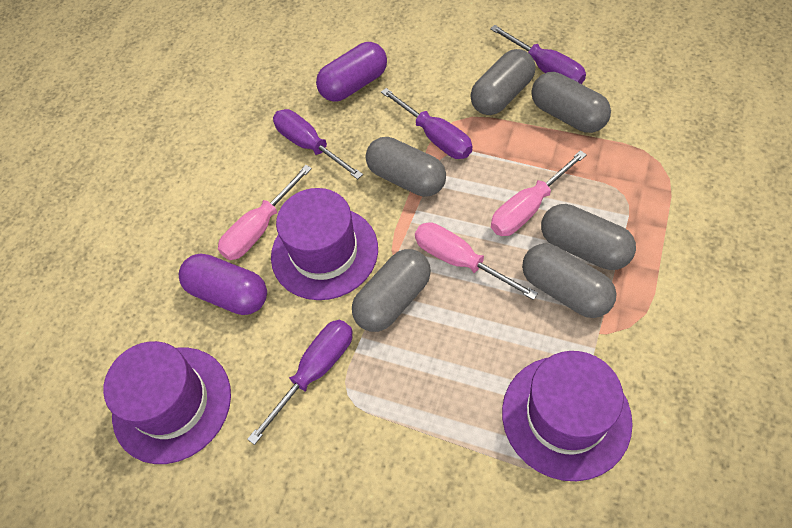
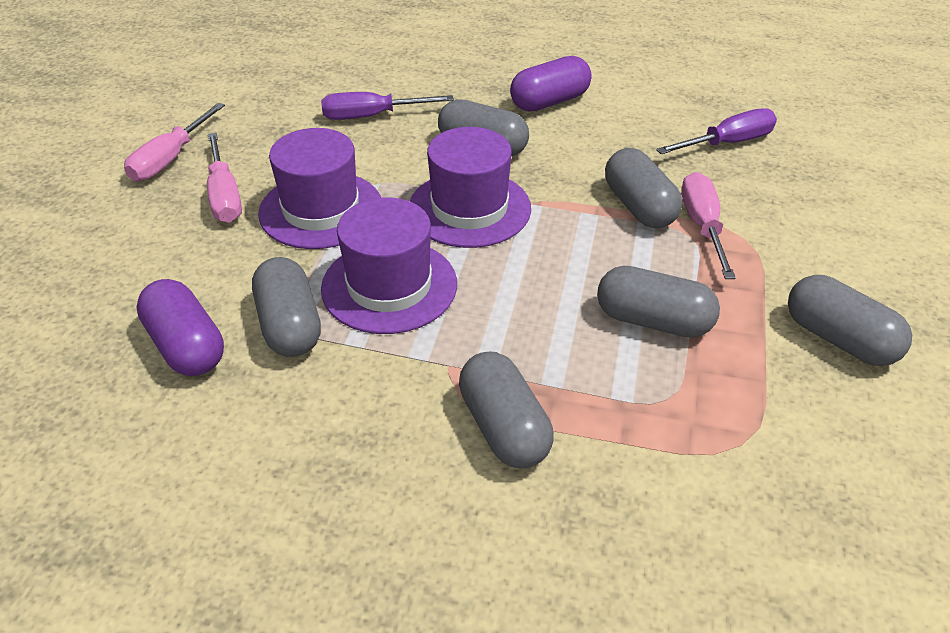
purple screwdriver: 4 -> 2

